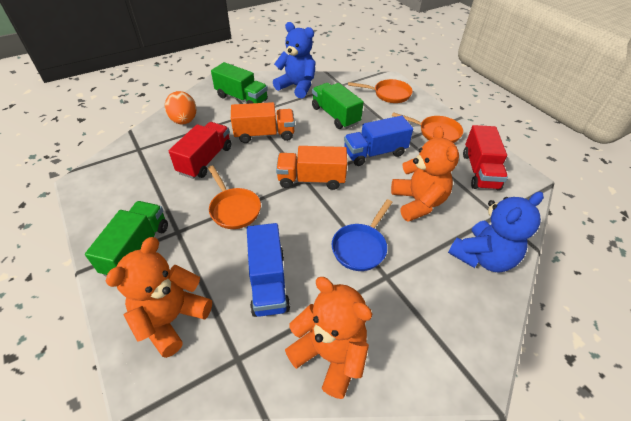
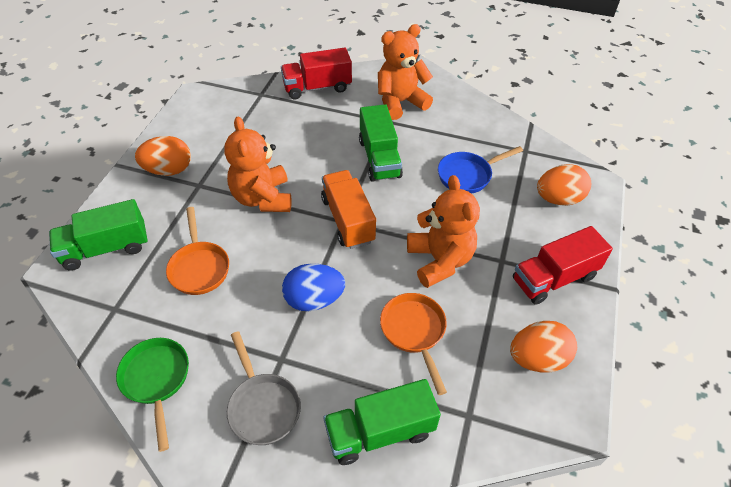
blue egg: 0 -> 1
blue teddy bear: 2 -> 0
blue truck: 2 -> 0
green pan: 0 -> 1
grey pan: 0 -> 1
orange egg: 1 -> 3
orange pan: 3 -> 2
orange truck: 2 -> 1

